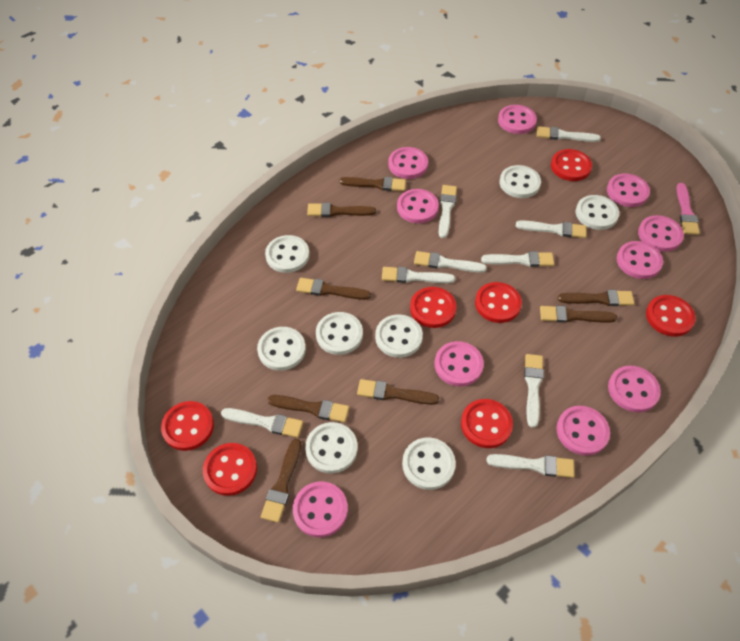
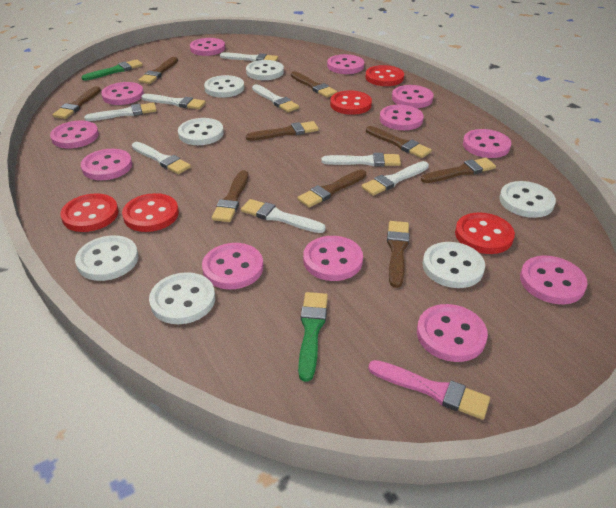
brown brush: 8 -> 9
green brush: 0 -> 2
pink button: 10 -> 12
red button: 7 -> 5
white brush: 9 -> 8
white button: 8 -> 7

